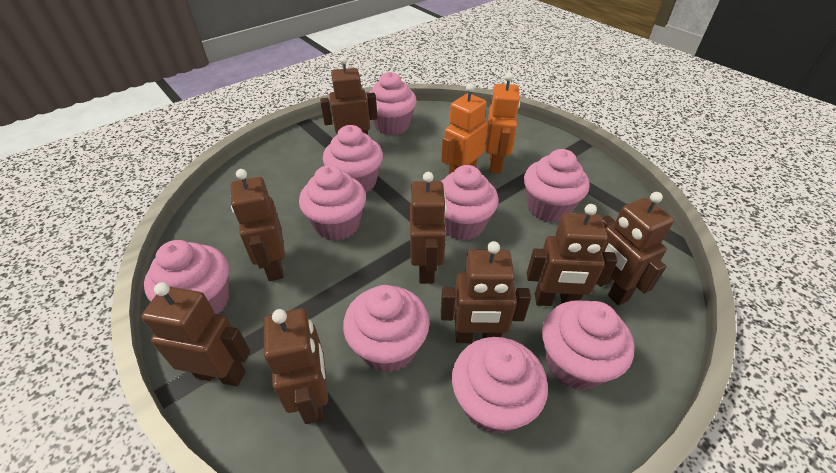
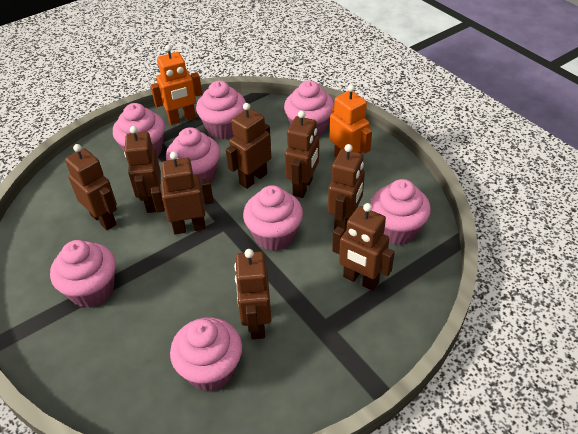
pink cupcake: 9 -> 8

